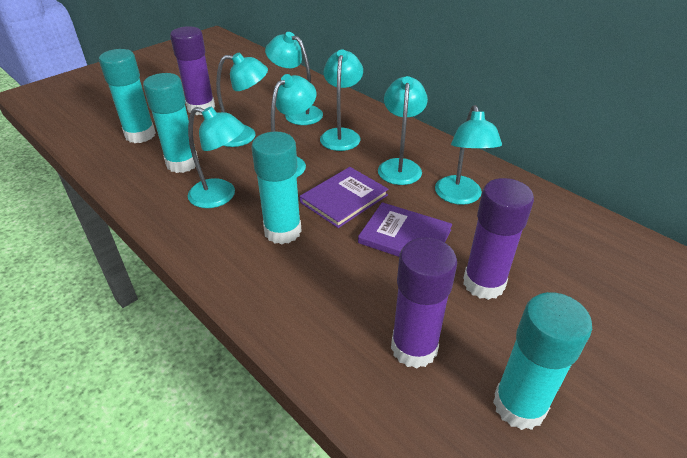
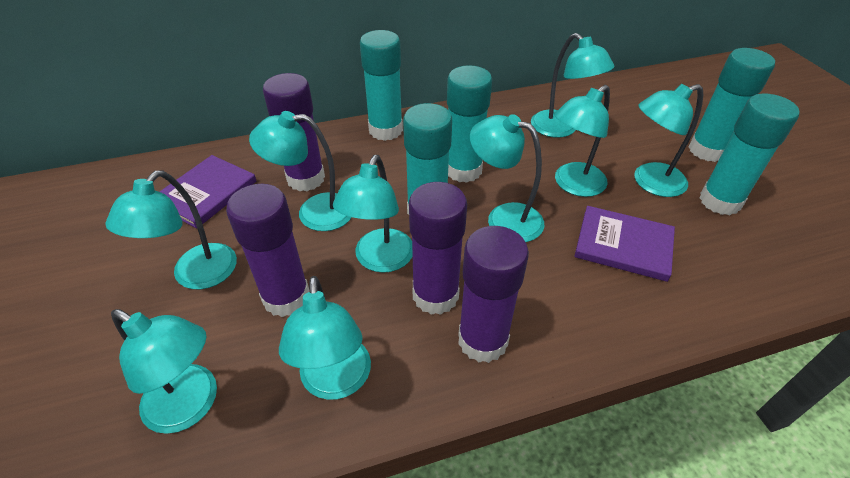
purple glue stick: 3 -> 4
turquoise glue stick: 4 -> 5
turquoise lamp: 7 -> 9

